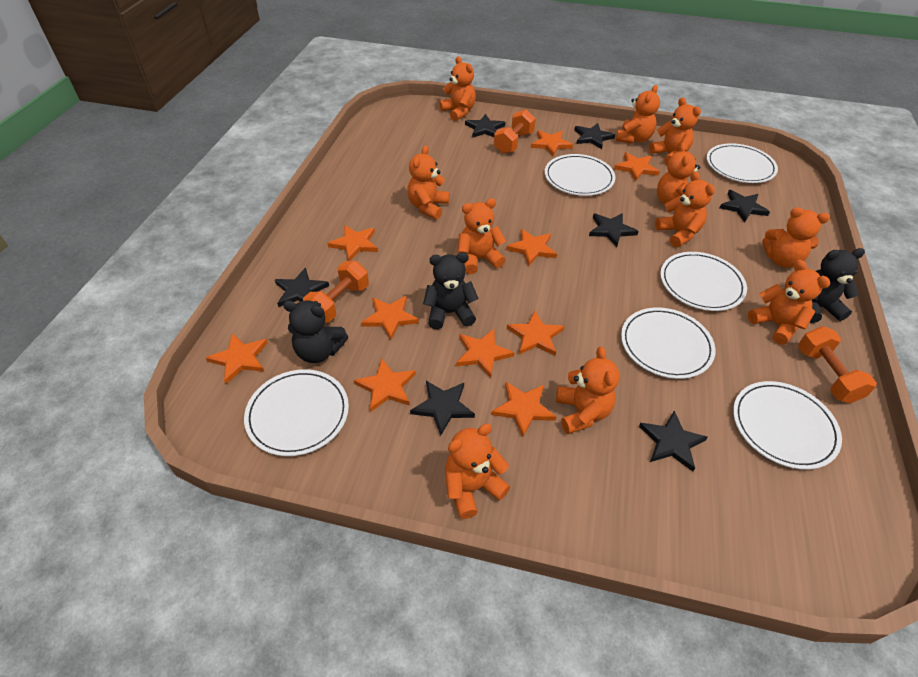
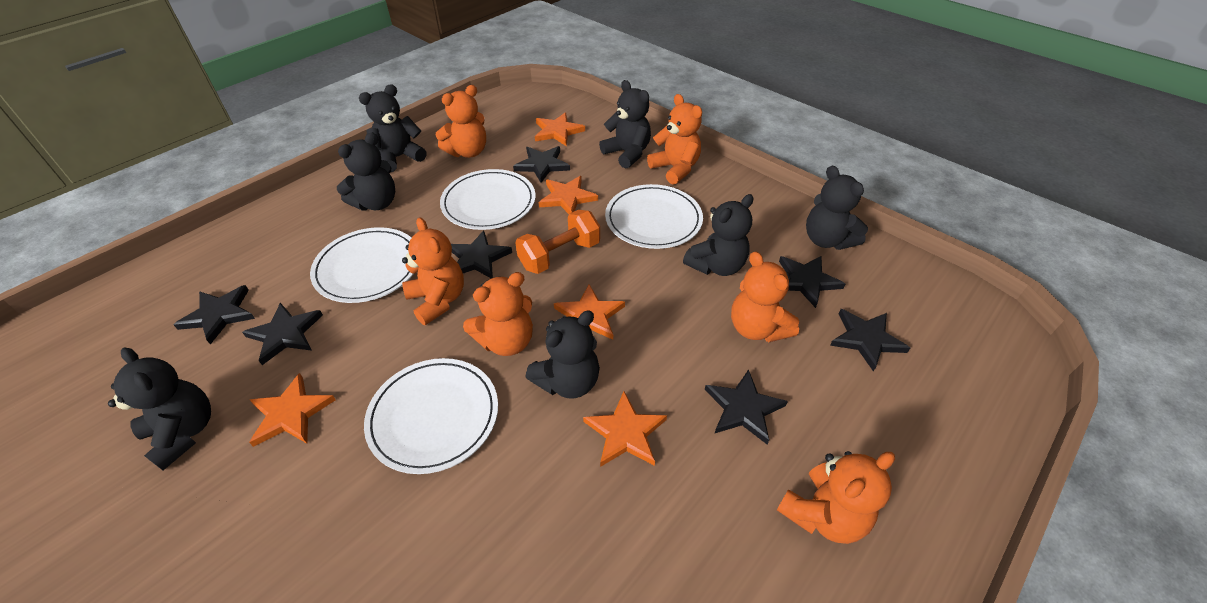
black teddy bear: 3 -> 7
orange dumbbell: 3 -> 1
orange star: 10 -> 5
orange teddy bear: 11 -> 6
white plate: 6 -> 4

